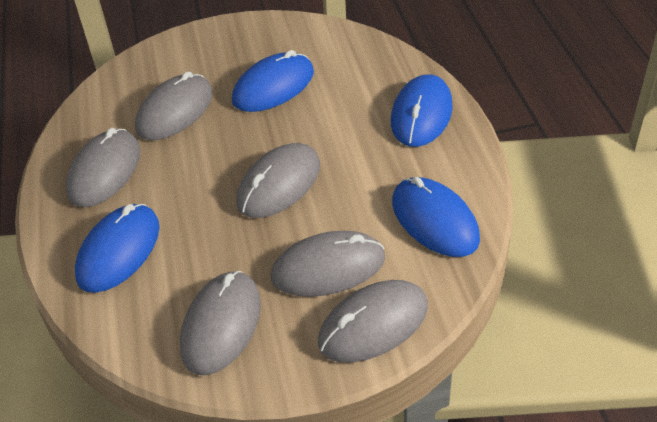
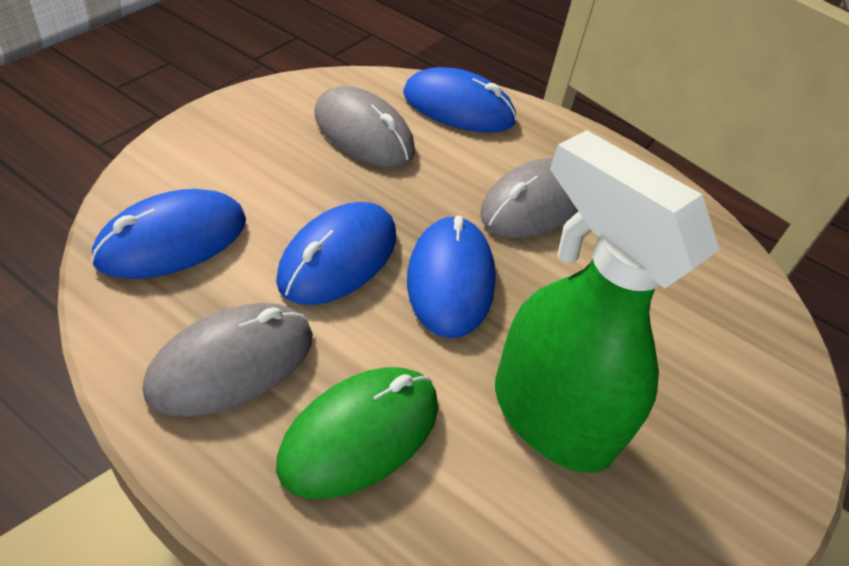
green mouse: 0 -> 1
green spray bottle: 0 -> 1
grey mouse: 6 -> 3

